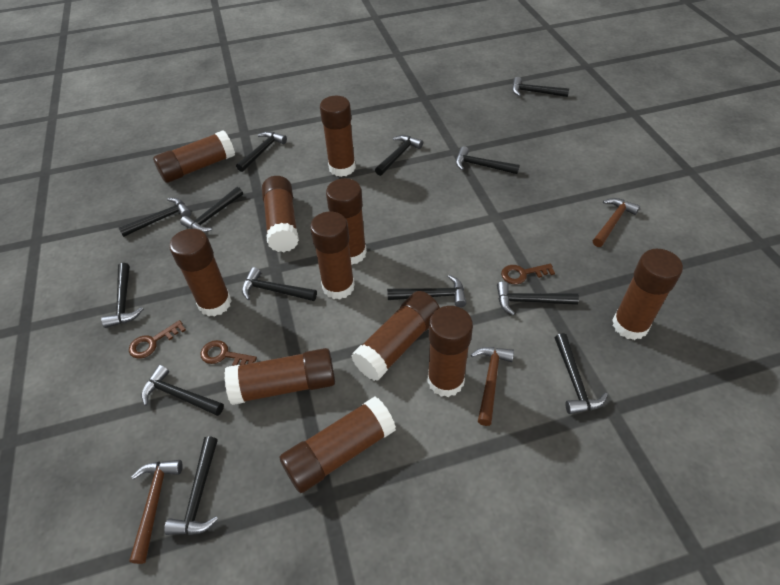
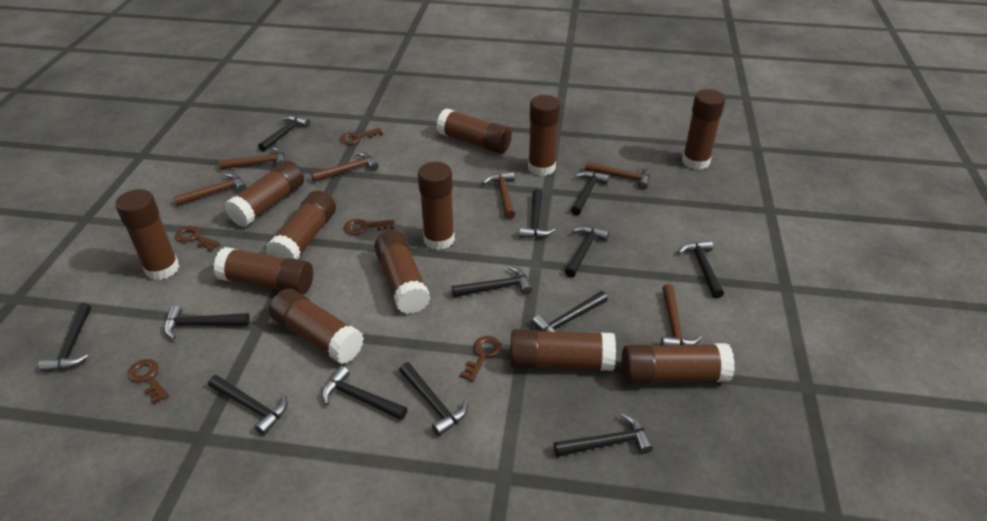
brown glue stick: 11 -> 12
brown hammer: 3 -> 6
brown key: 3 -> 5

